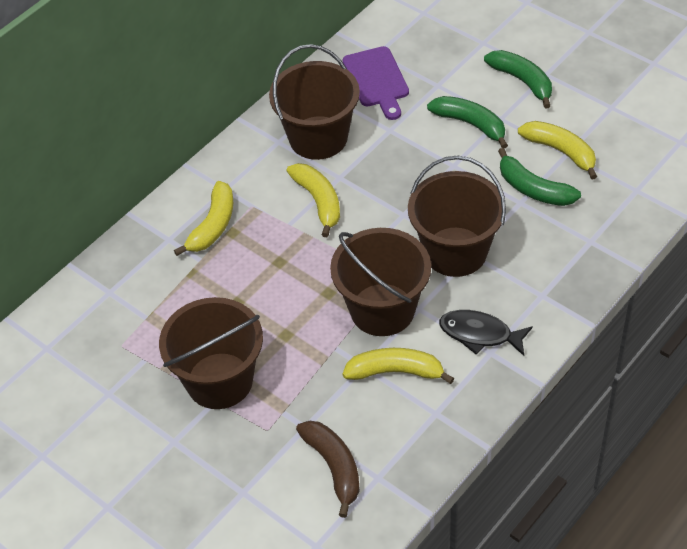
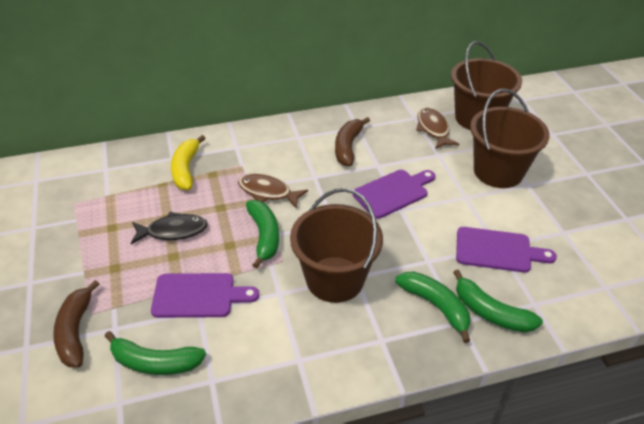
brown banana: 1 -> 2
brown bucket: 4 -> 3
brown fish: 0 -> 2
green banana: 3 -> 4
purple cutting board: 1 -> 3
yellow banana: 4 -> 1

